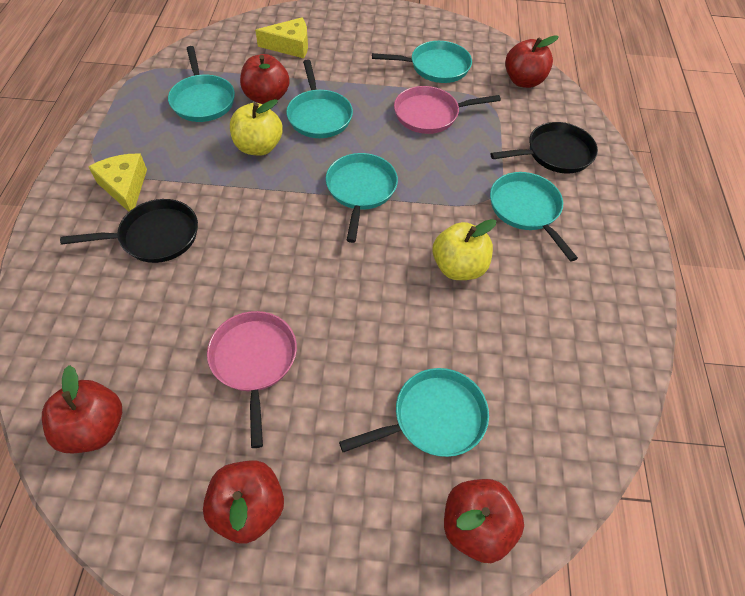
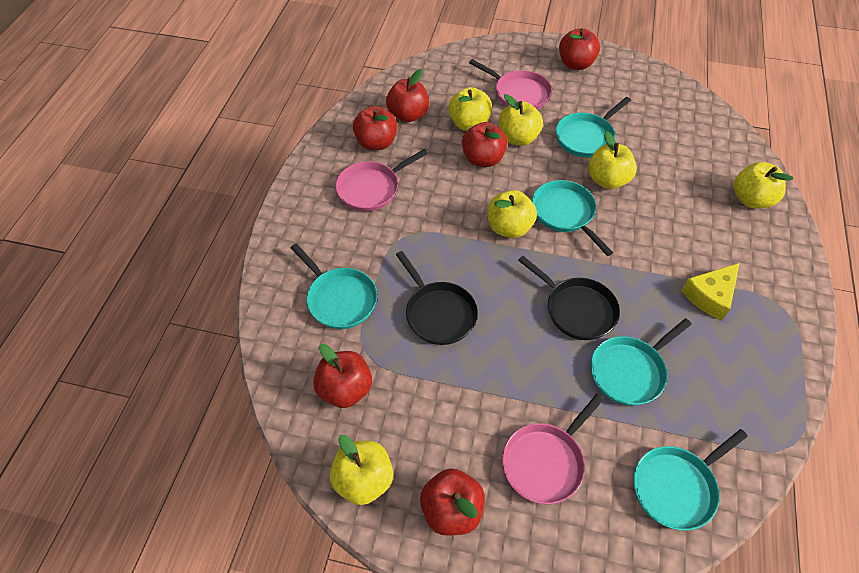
pink pan: 2 -> 3
red apple: 5 -> 6
turquoise pan: 6 -> 5
yellow apple: 2 -> 6
yellow cheese: 2 -> 1

